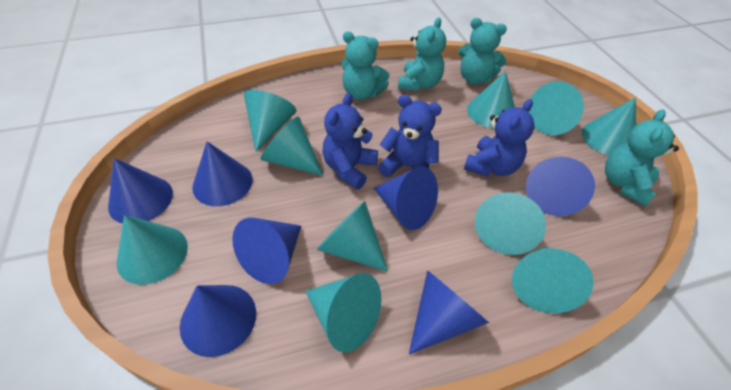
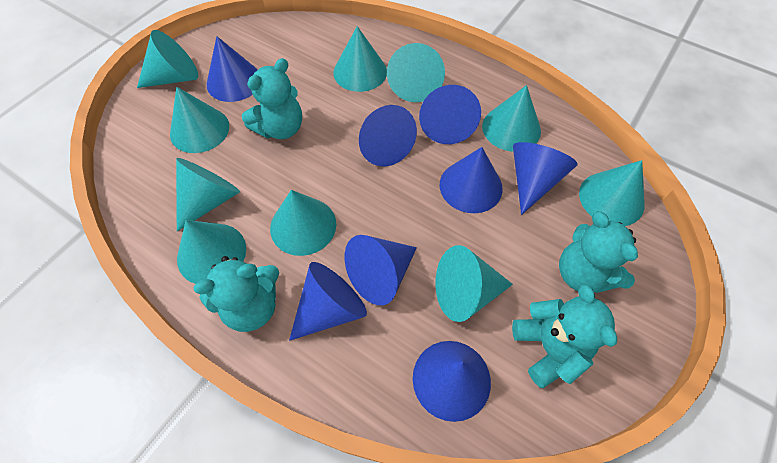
blue cone: 7 -> 8
blue teddy bear: 3 -> 0

